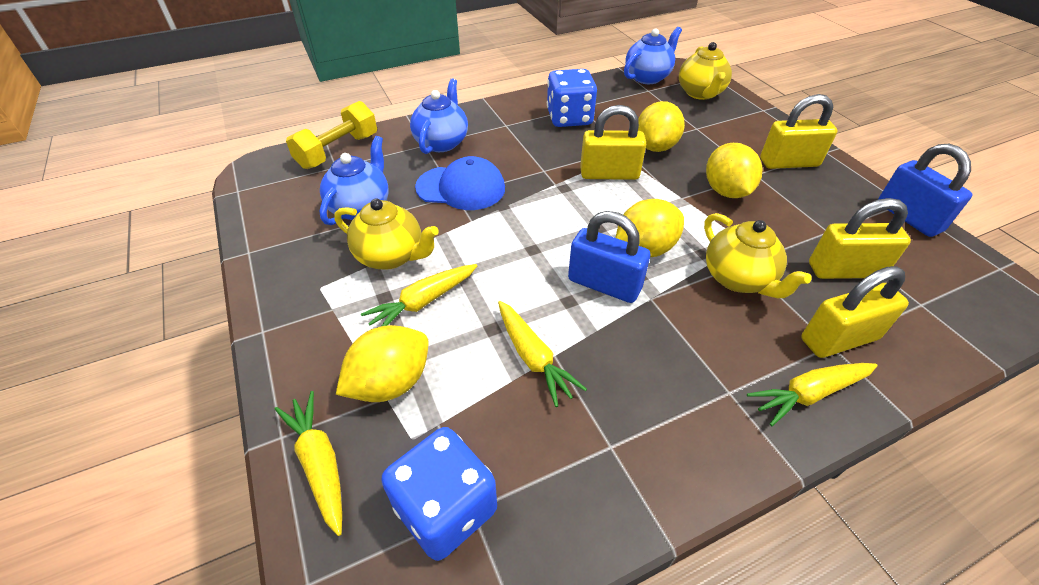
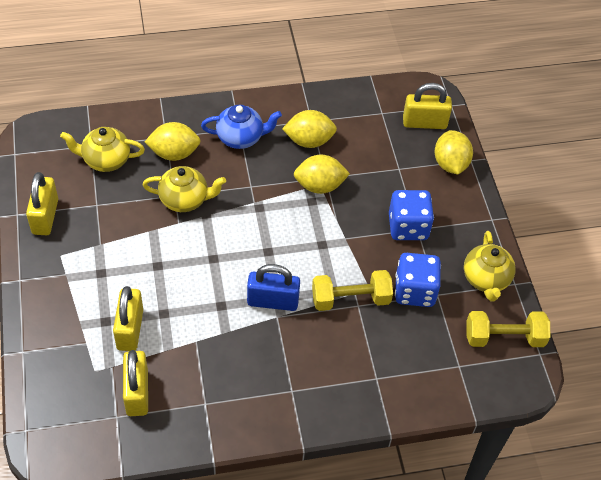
blue cap: 1 -> 0
blue padlock: 2 -> 1
blue teapot: 3 -> 1
yellow carrot: 4 -> 0
yellow dumbbell: 1 -> 2

